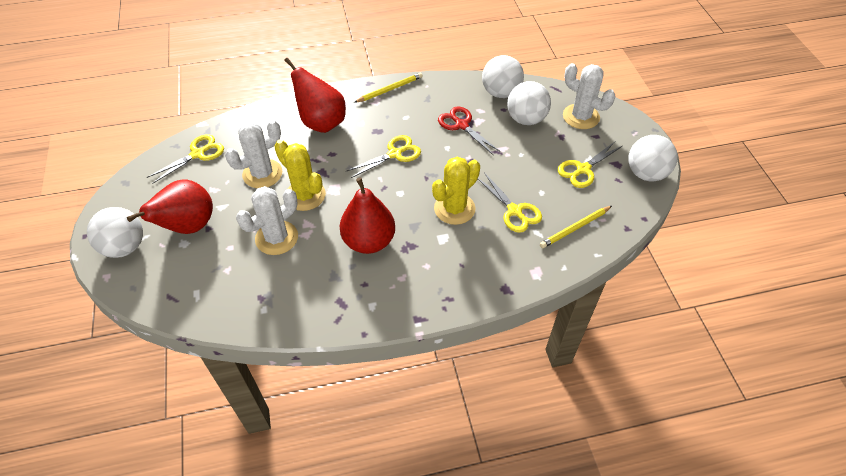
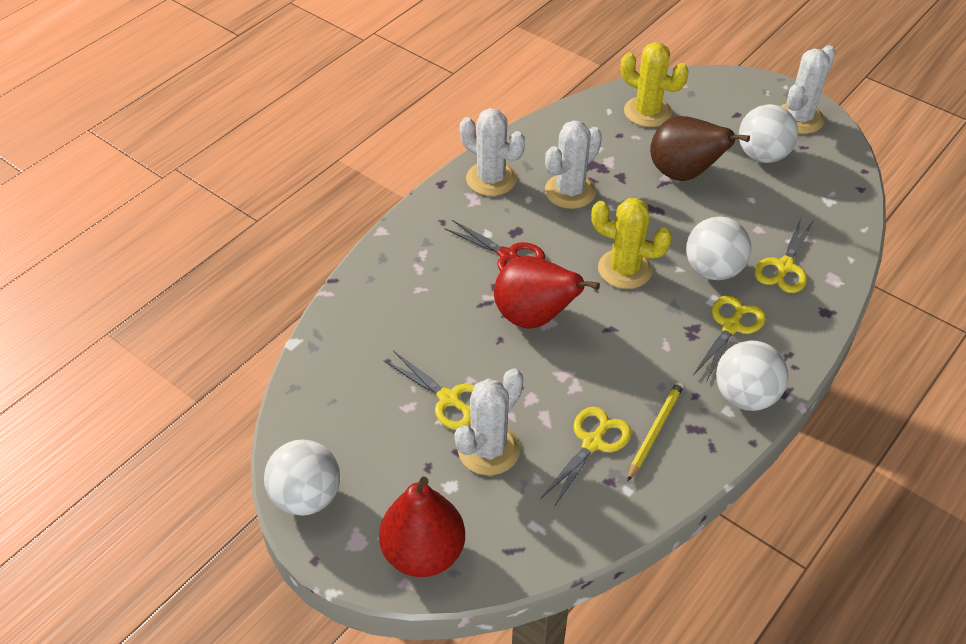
brown pear: 0 -> 1
red pear: 3 -> 2
white cactus: 3 -> 4
yellow pencil: 2 -> 1

